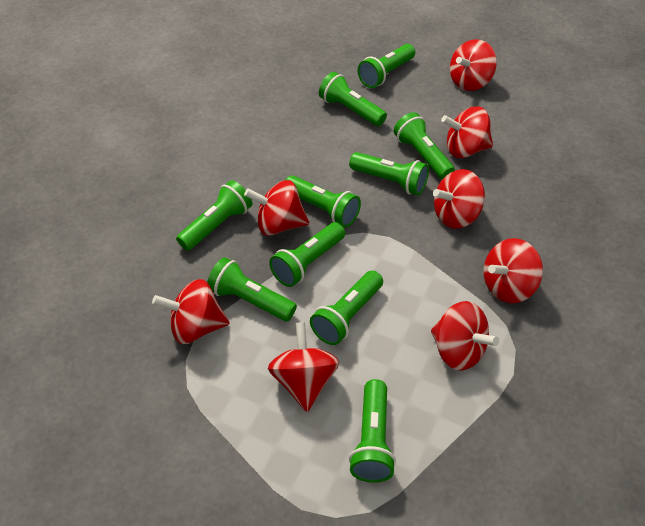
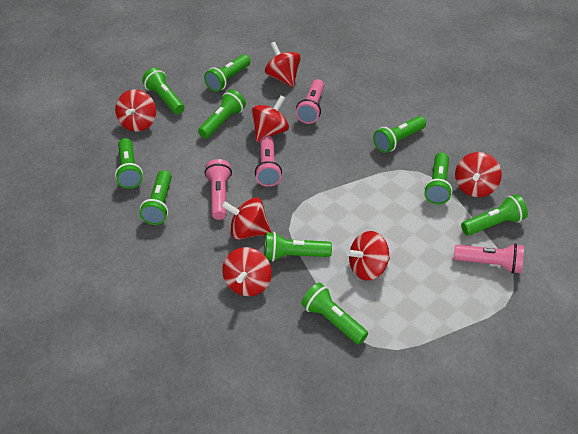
pink flashlight: 0 -> 4
red spinning top: 8 -> 7

